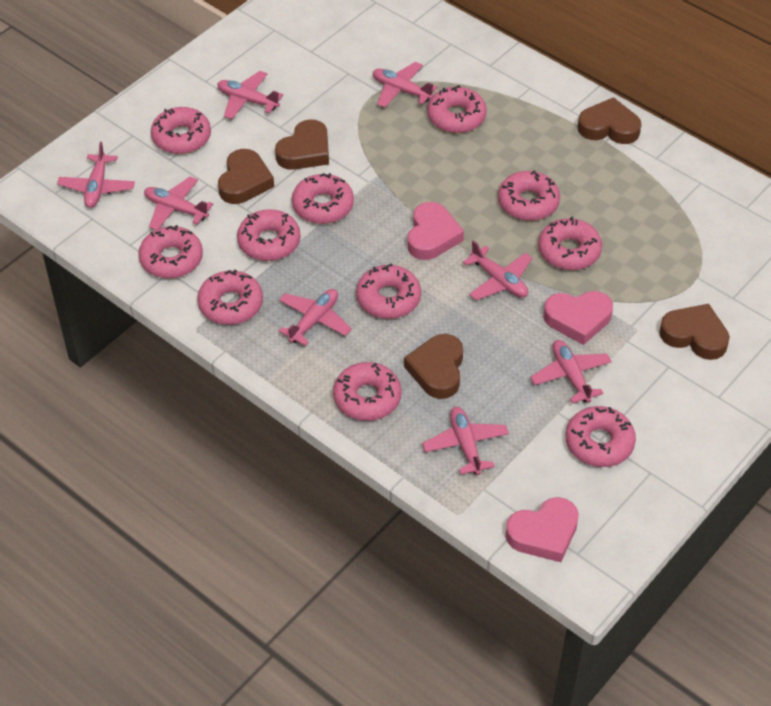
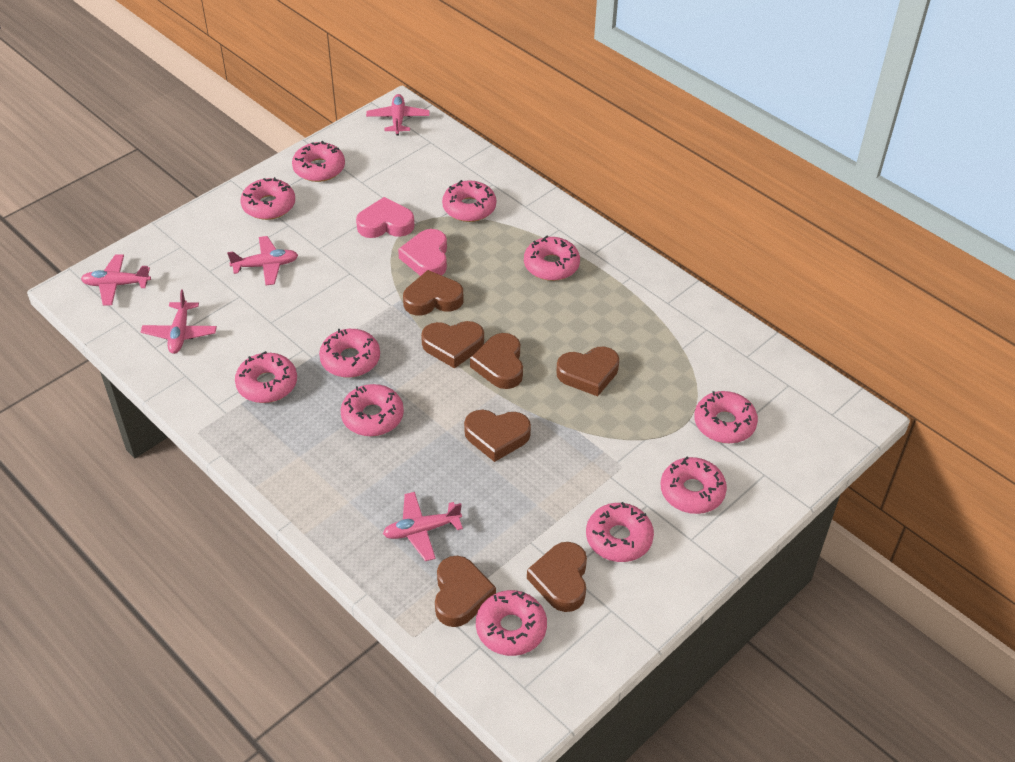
brown heart: 5 -> 7
pink heart: 3 -> 2
pink plane: 8 -> 5

